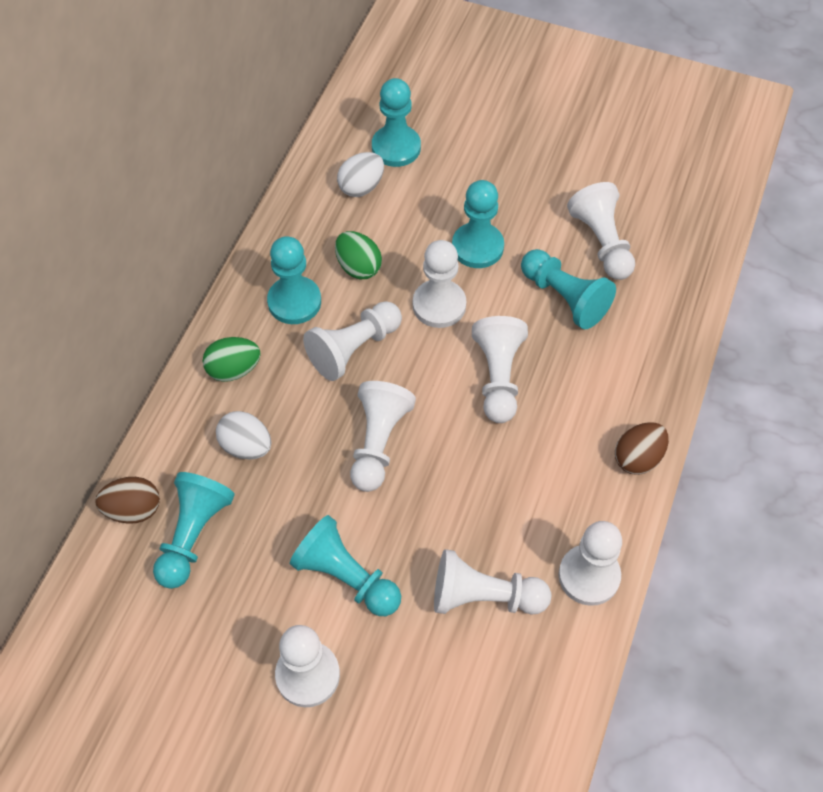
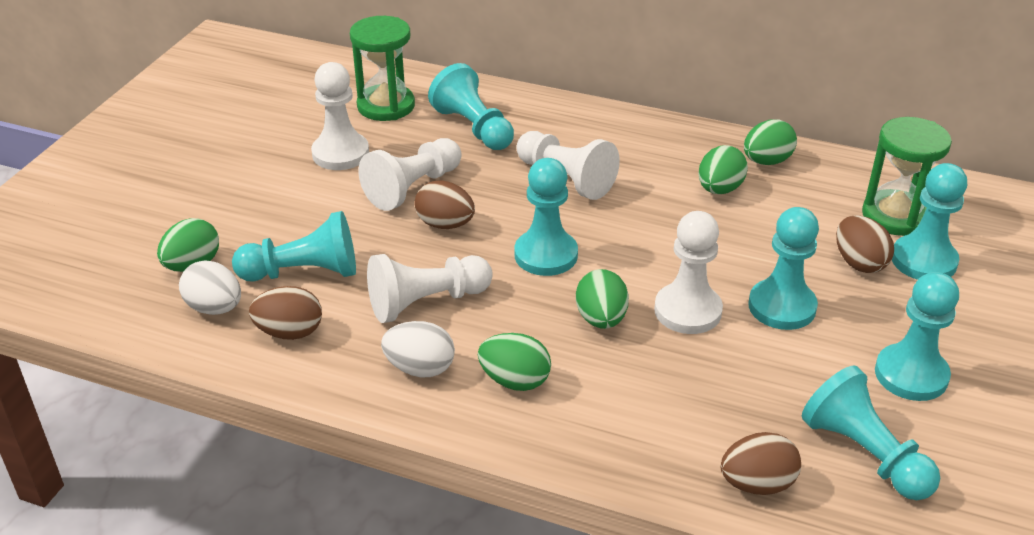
brown egg: 2 -> 4
green egg: 2 -> 5
green hourglass: 0 -> 2
turquoise pawn: 6 -> 7
white pawn: 8 -> 5

